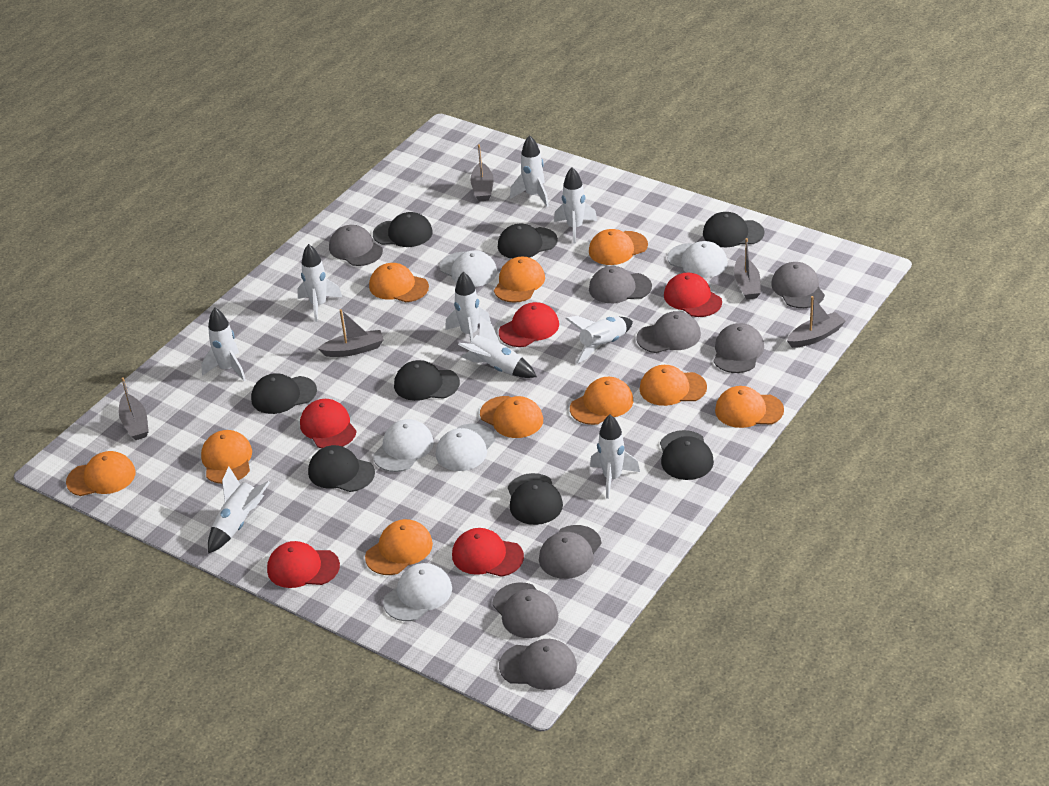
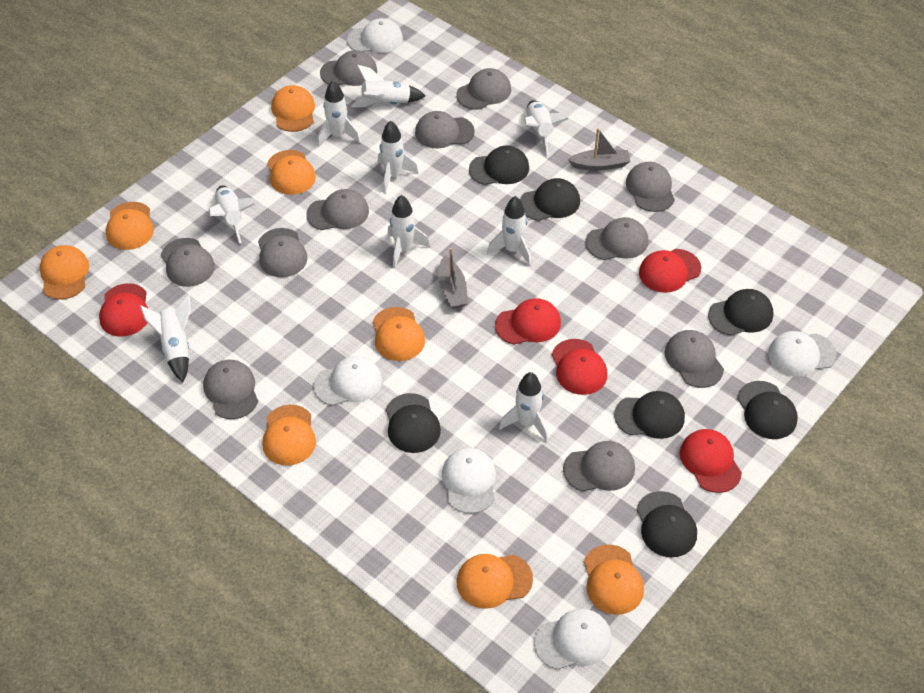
black cap: 8 -> 7
grey boat: 5 -> 2
grey cap: 8 -> 11
orange cap: 10 -> 8

